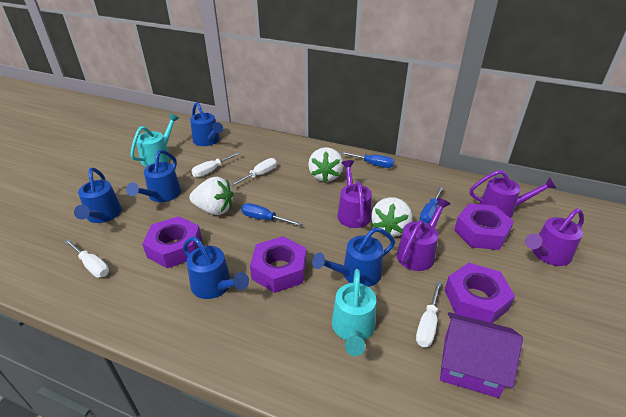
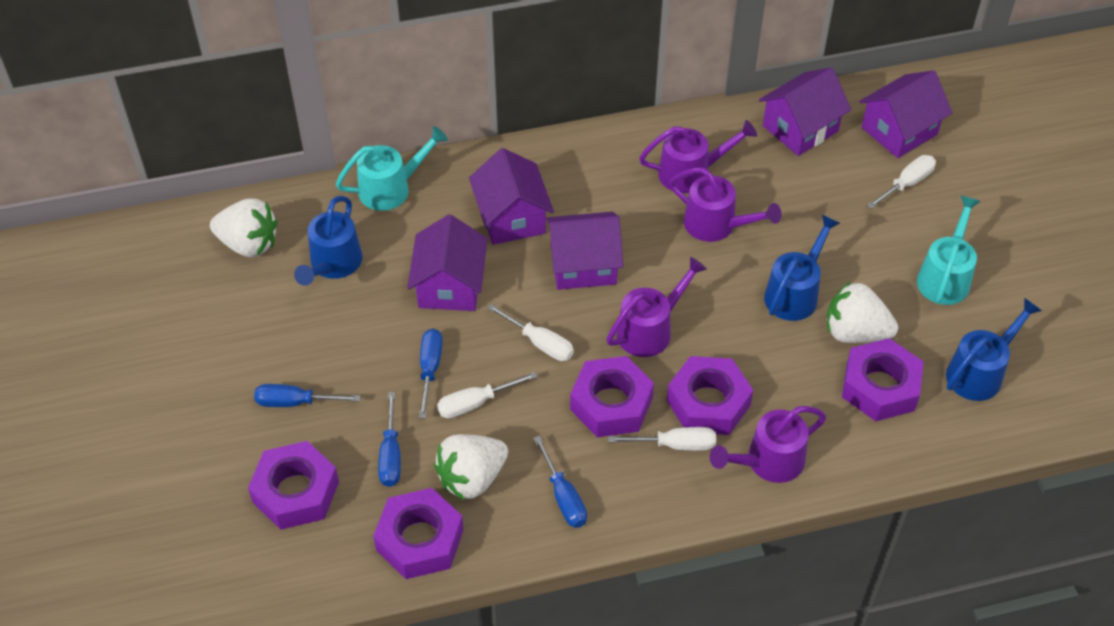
blue screwdriver: 3 -> 4
blue watering can: 5 -> 3
purple house: 1 -> 5
purple nut: 4 -> 5

